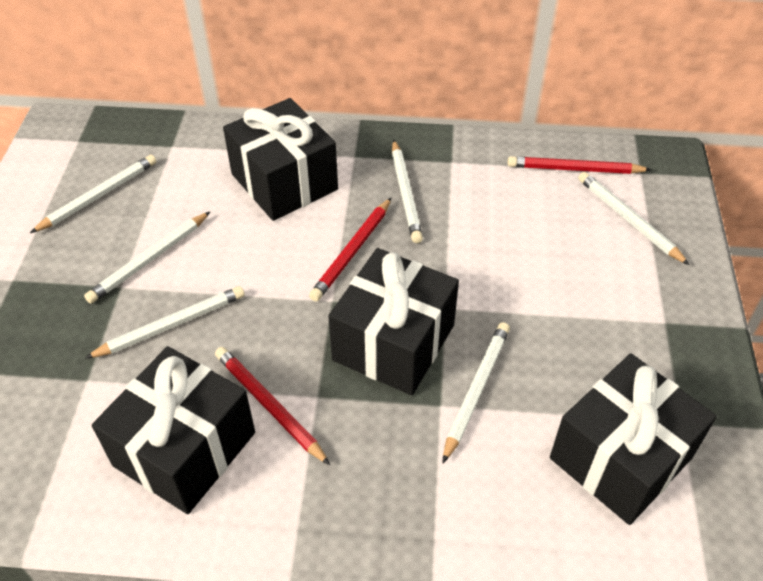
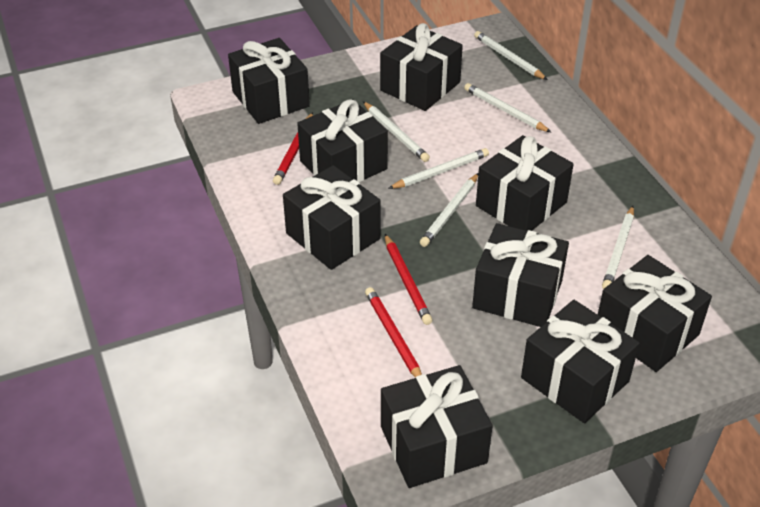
black gift: 4 -> 9

